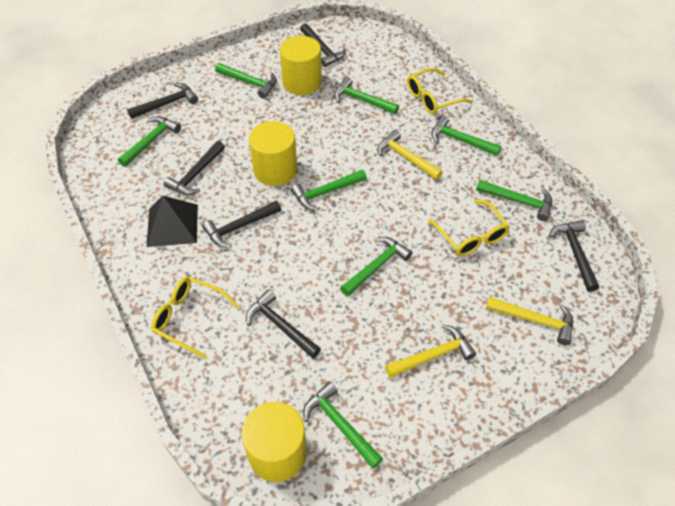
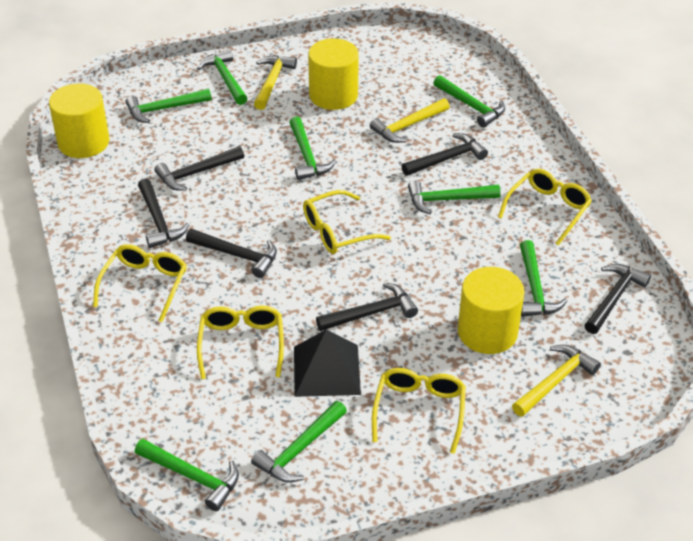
yellow glasses: 3 -> 5

